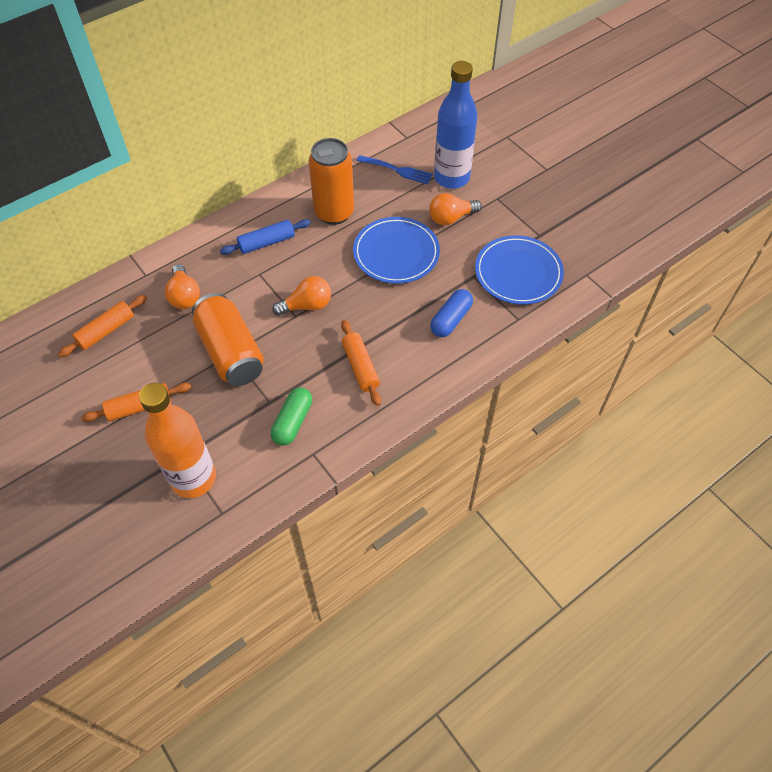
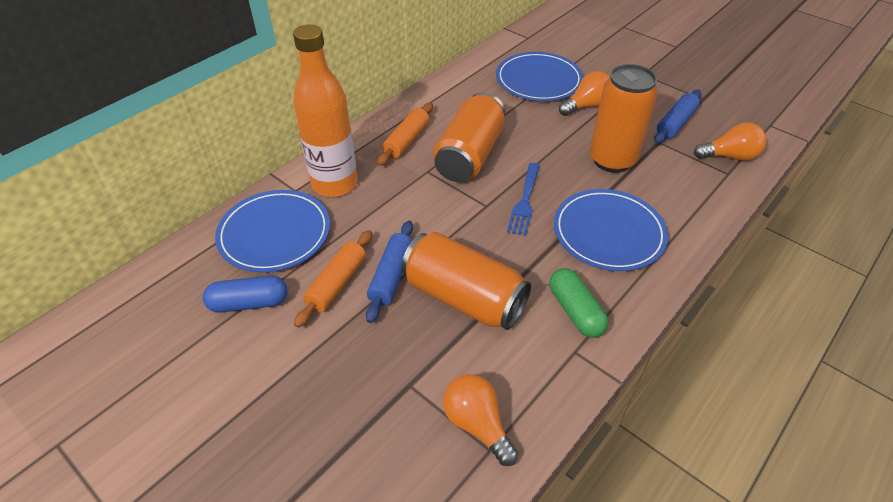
blue bottle: 1 -> 0
blue plate: 2 -> 3
blue rolling pin: 1 -> 2
orange can: 2 -> 3
orange rolling pin: 3 -> 2

